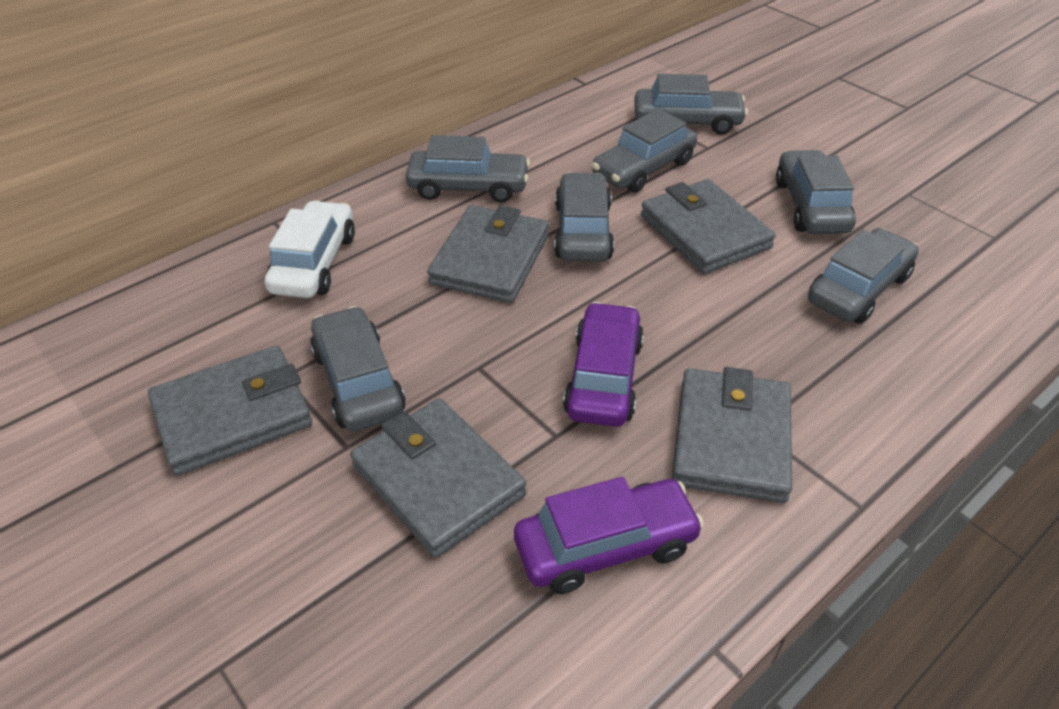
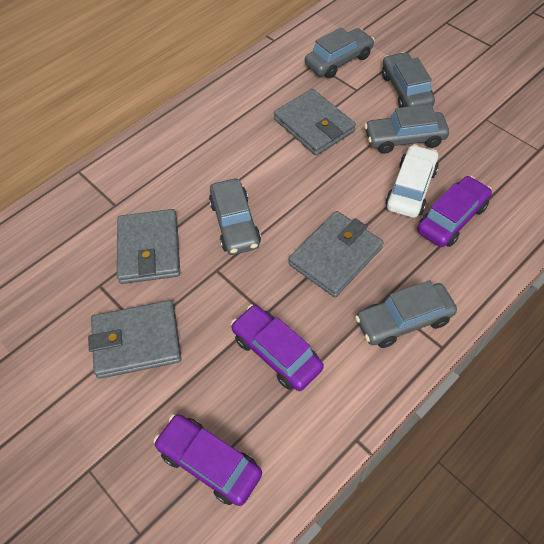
grey car: 7 -> 5
grey wallet: 5 -> 4
purple car: 2 -> 3

